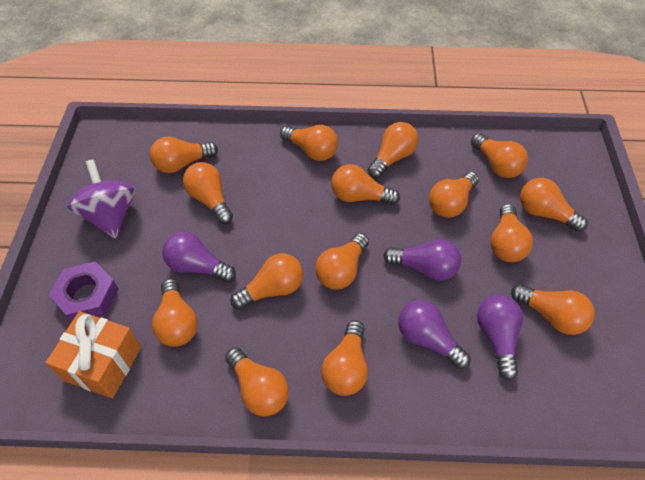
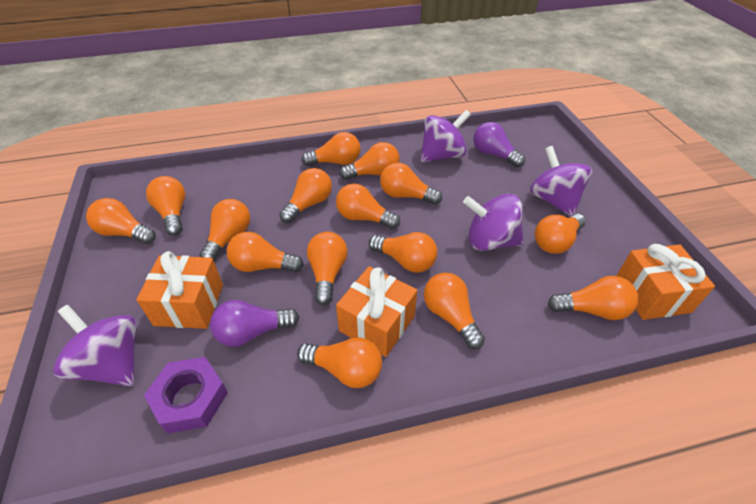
orange gift: 1 -> 3
purple light bulb: 4 -> 2
purple spinning top: 1 -> 4

